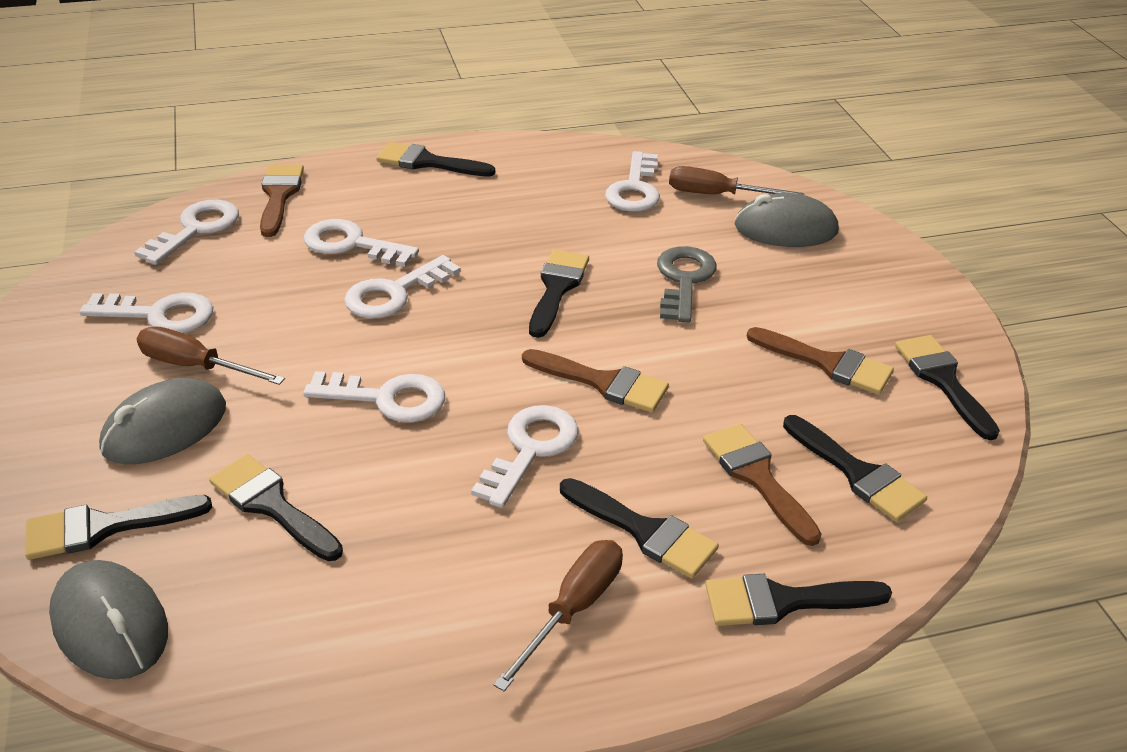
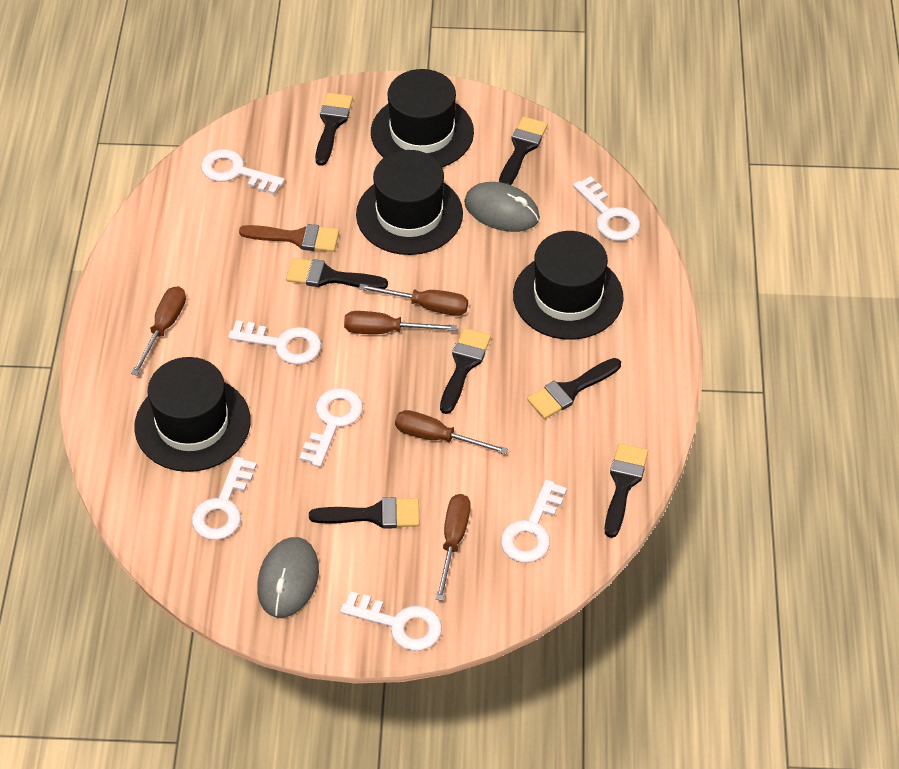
black brush: 8 -> 7
black hat: 0 -> 4
brown brush: 4 -> 1
brown screwdriver: 3 -> 5
grey key: 1 -> 0
grey mouse: 3 -> 2

